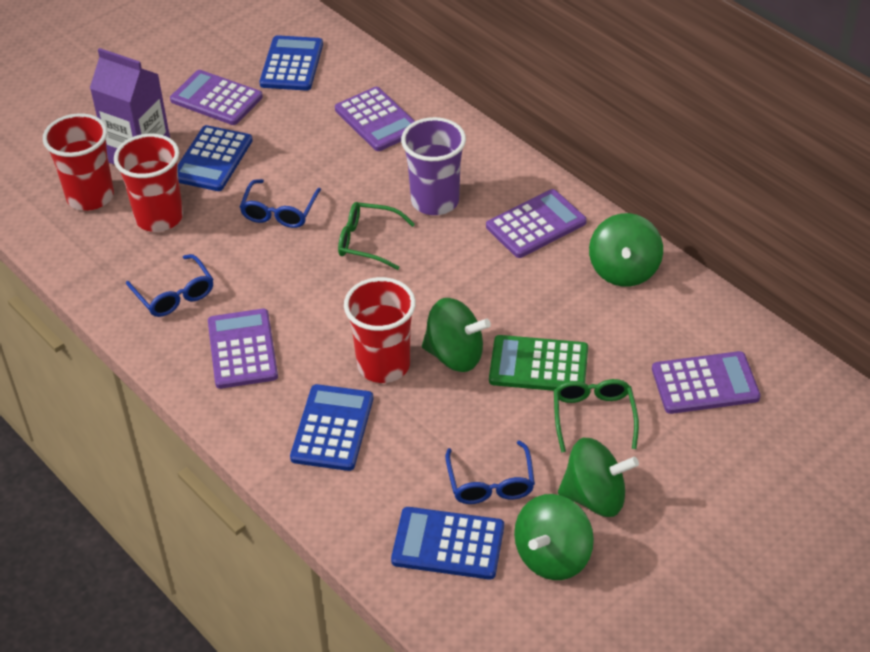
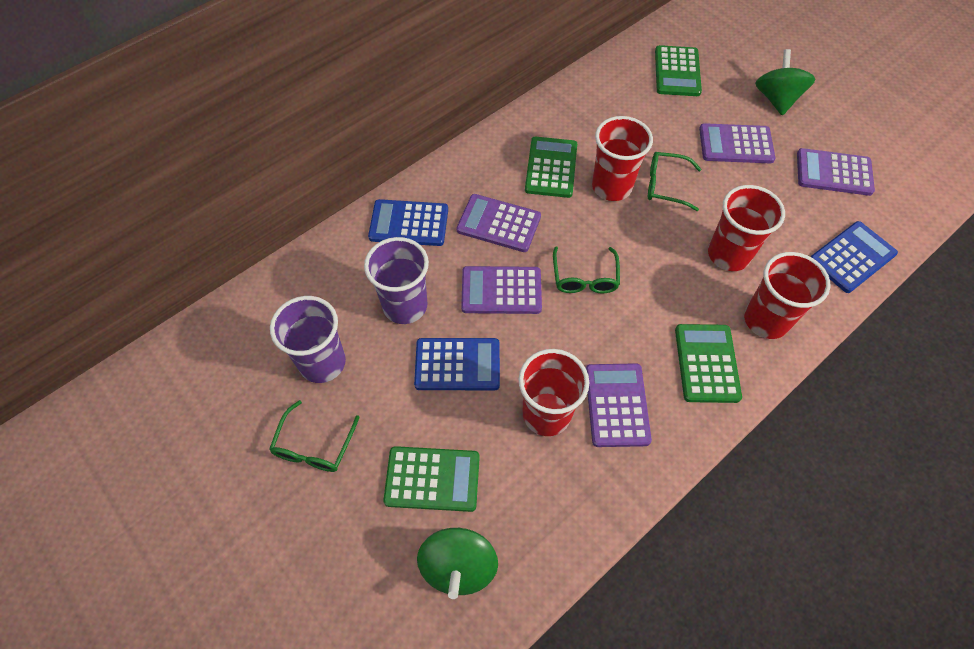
blue calculator: 4 -> 3
blue glasses: 3 -> 0
green calculator: 1 -> 4
green glasses: 2 -> 3
green spinning top: 4 -> 2
purple carton: 1 -> 0
purple cup: 1 -> 2
red cup: 3 -> 4

